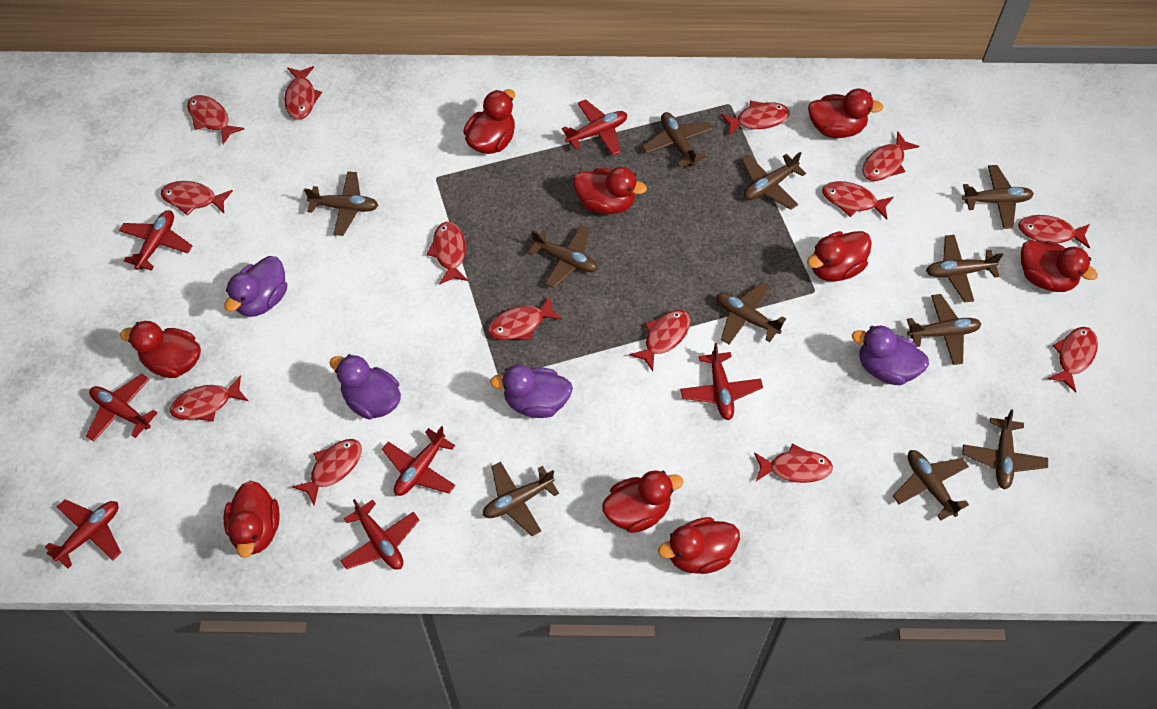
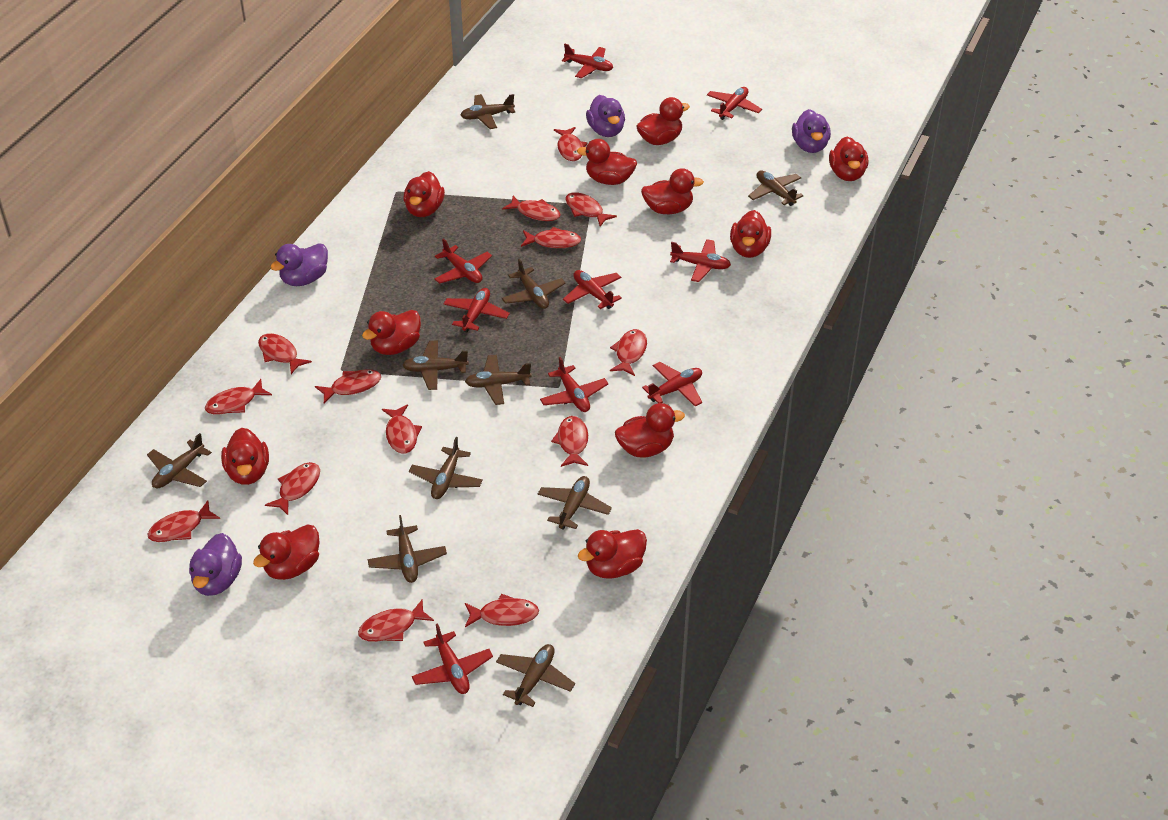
brown plane: 11 -> 10
red duck: 9 -> 11
red plane: 7 -> 9

